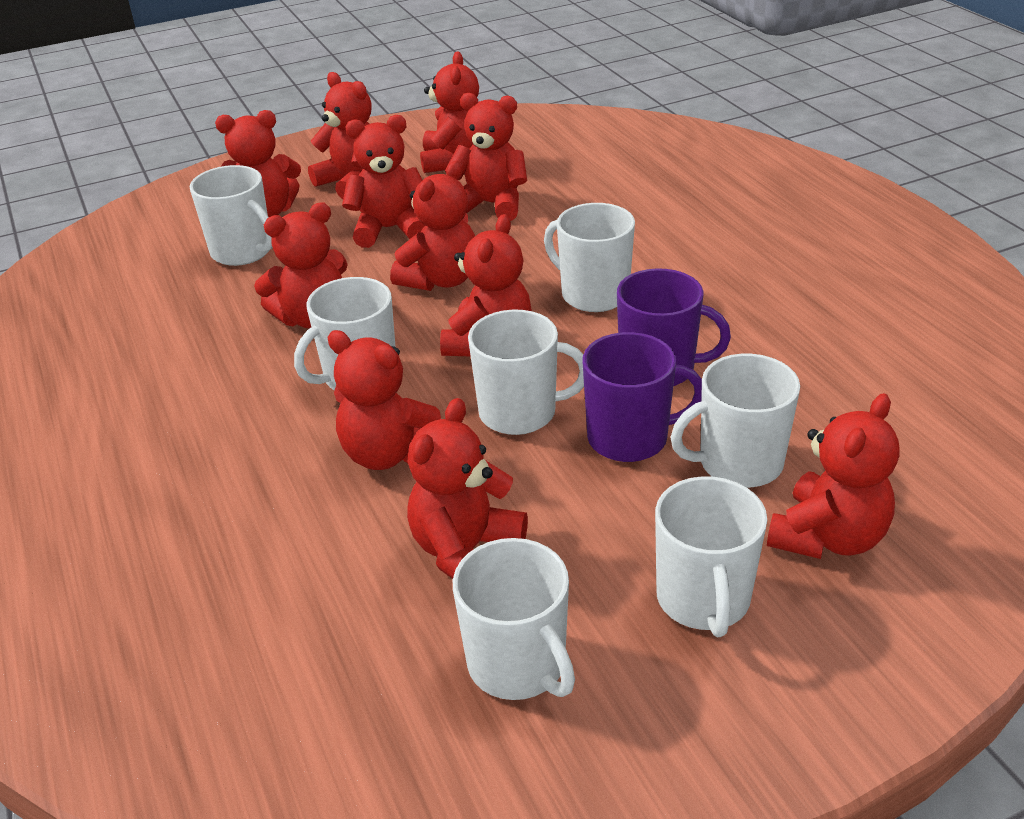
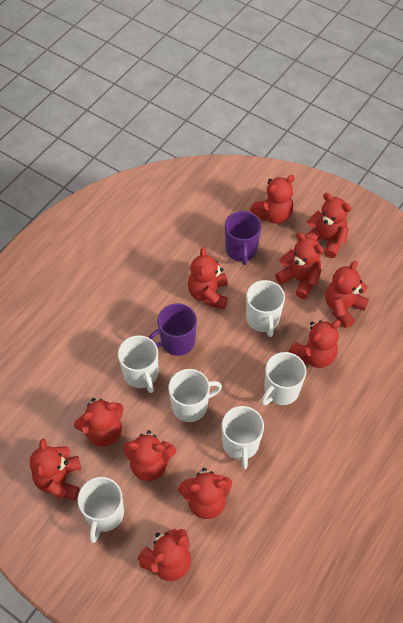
white mug: 7 -> 6

